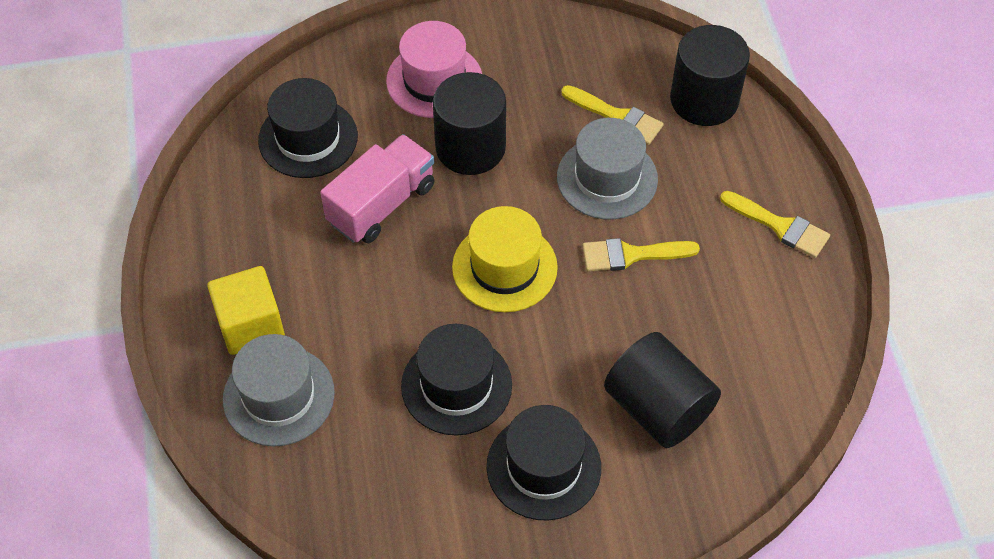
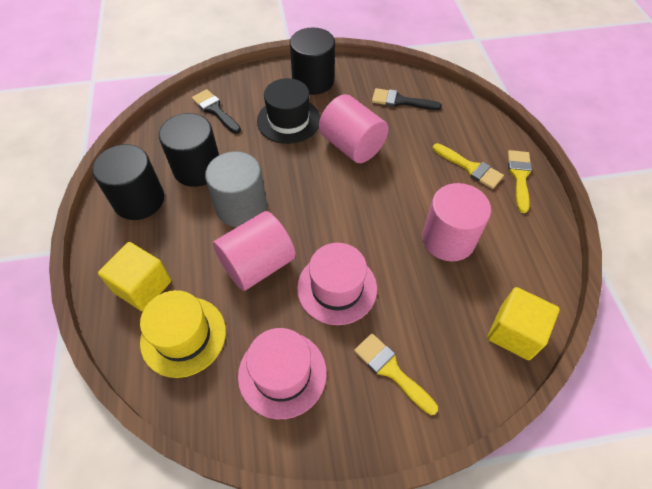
black brush: 0 -> 2
black hat: 3 -> 1
grey cylinder: 0 -> 1
grey hat: 2 -> 0
pink cylinder: 0 -> 3
pink hat: 1 -> 2
pink truck: 1 -> 0
yellow cube: 1 -> 2

